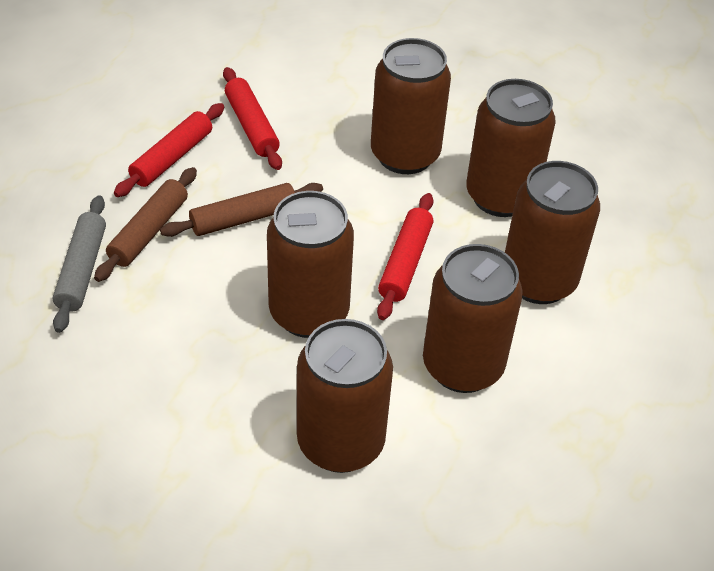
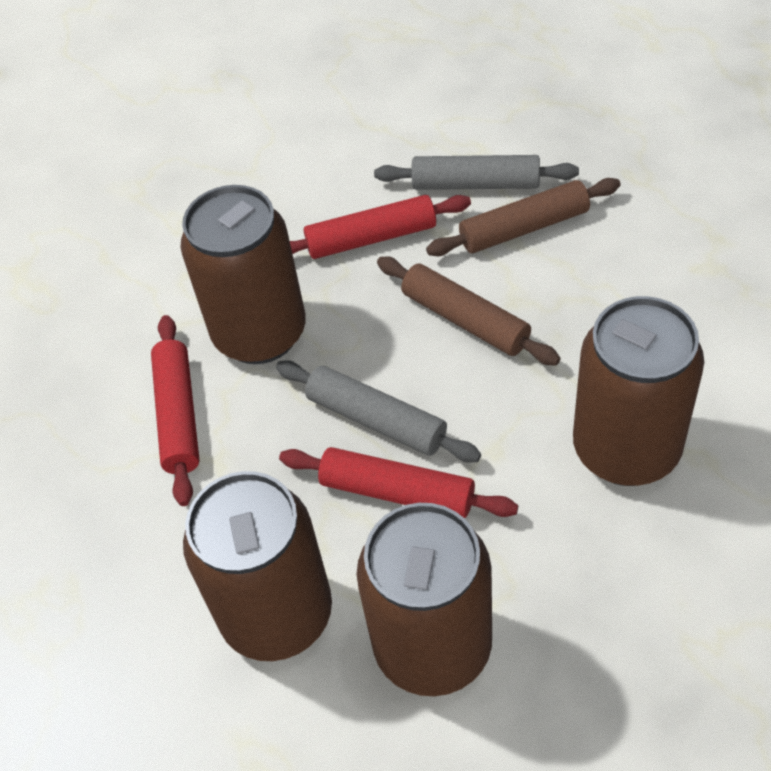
brown can: 6 -> 4
grey rolling pin: 1 -> 2

